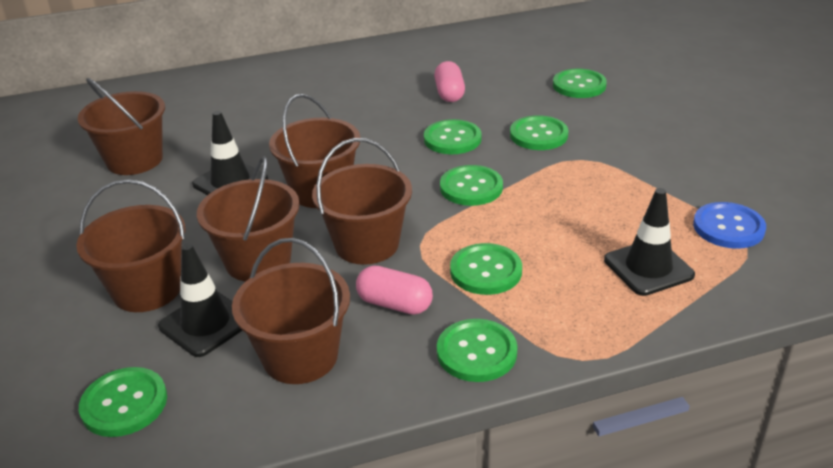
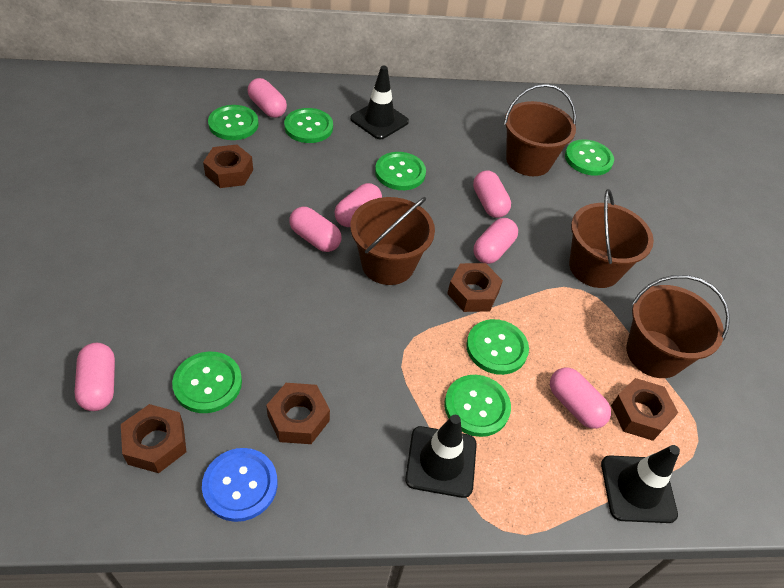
brown bucket: 6 -> 4
brown nut: 0 -> 5
pink capsule: 2 -> 7

